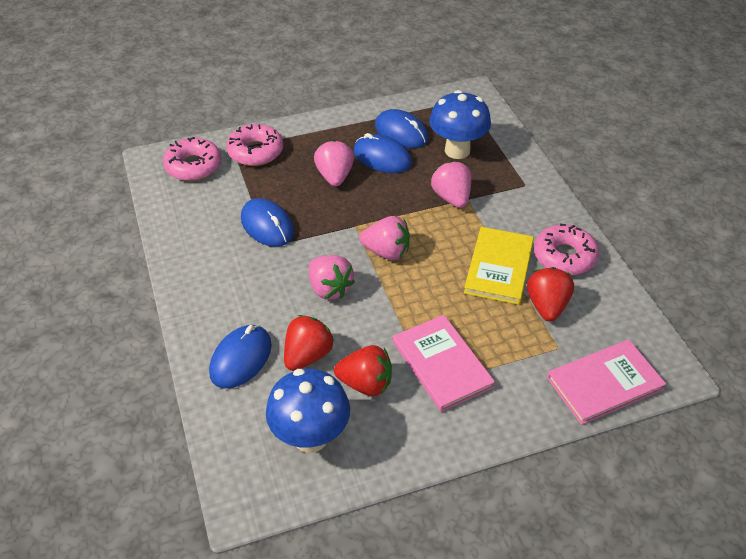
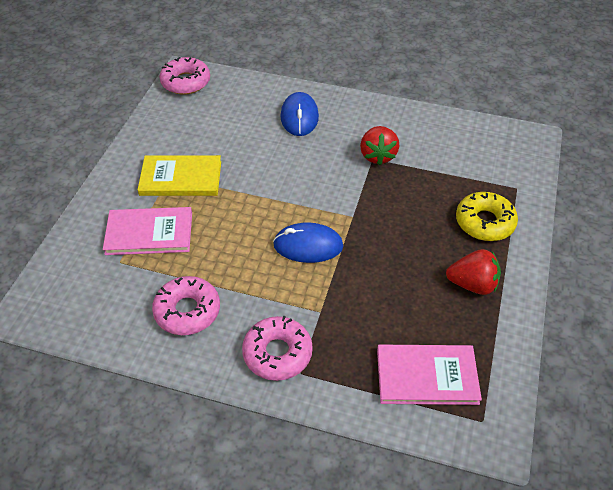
blue mouse: 4 -> 2
blue mushroom: 2 -> 0
pink strawberry: 4 -> 0
red strawberry: 3 -> 2
yellow donut: 0 -> 1

